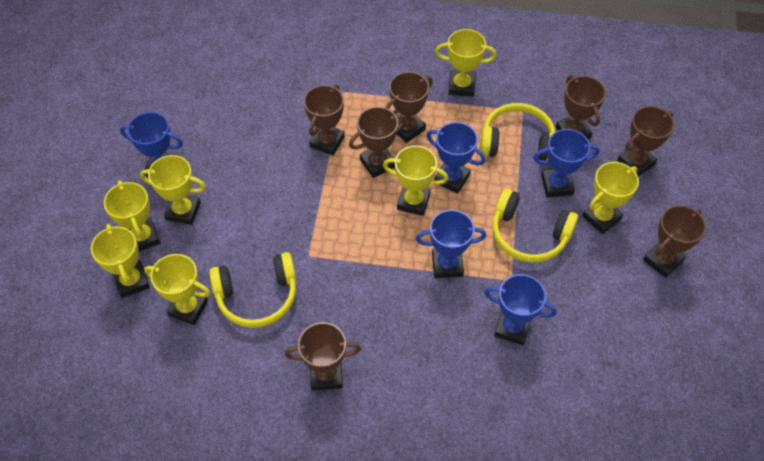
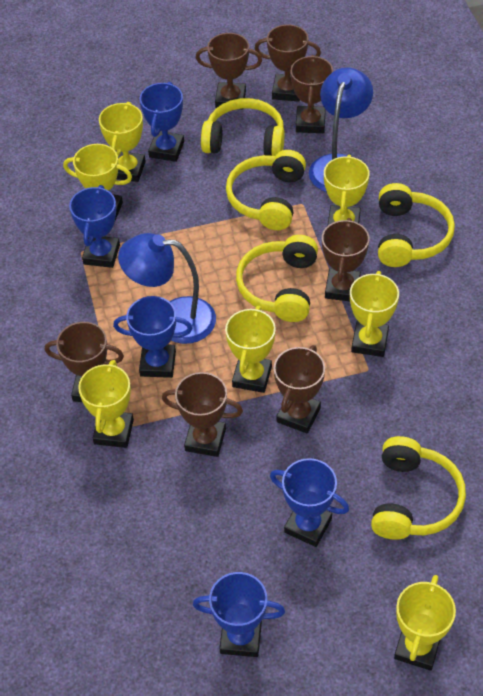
blue lamp: 0 -> 2
yellow headphones: 3 -> 5

